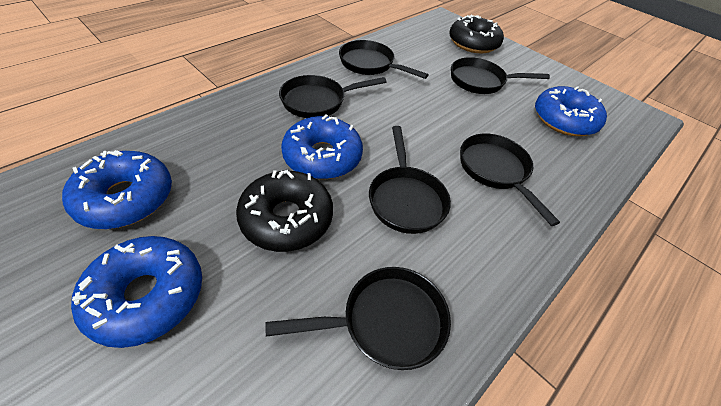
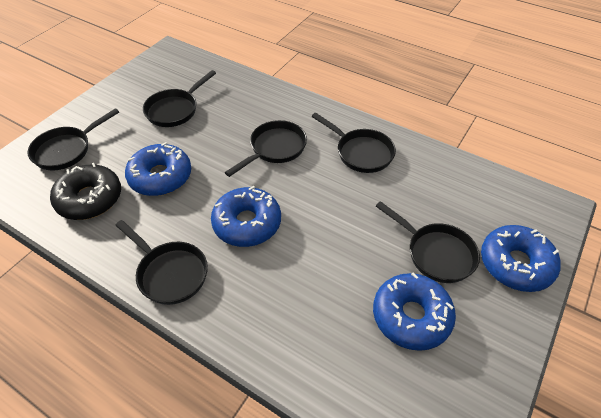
black donut: 2 -> 1

